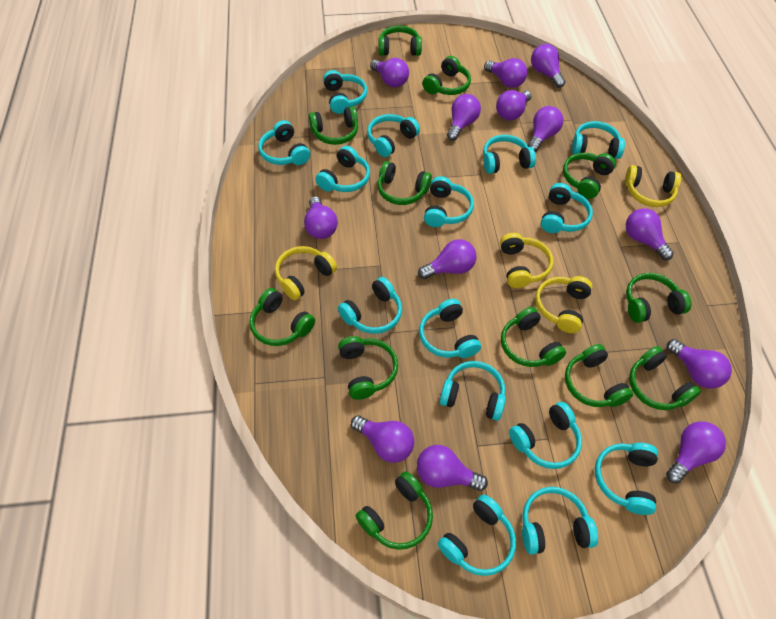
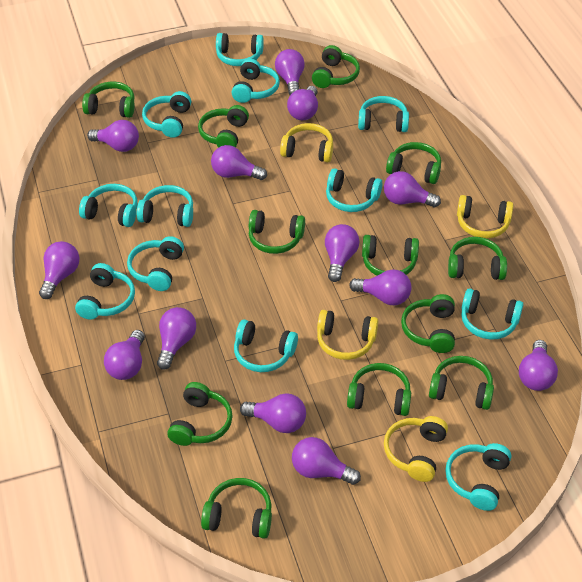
turquoise headphones: 15 -> 12

